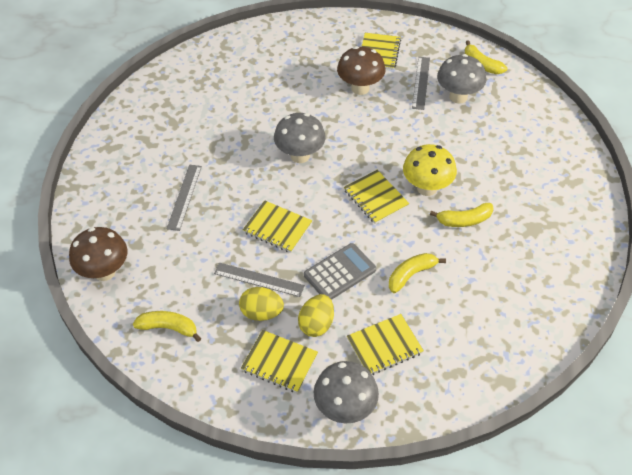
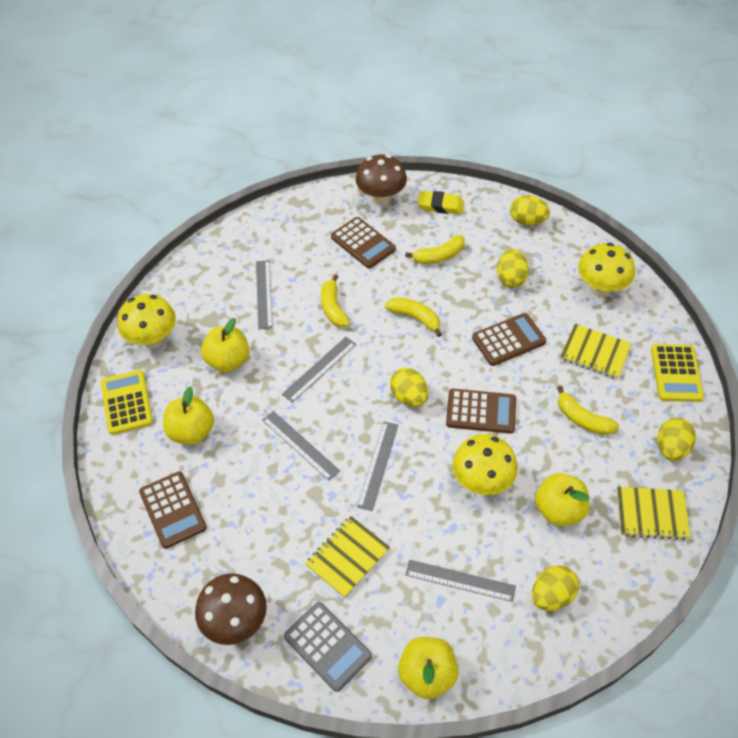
brown calculator: 0 -> 4
grey mushroom: 3 -> 0
grey ruler: 3 -> 5
yellow apple: 0 -> 4
yellow calculator: 0 -> 2
yellow egg: 2 -> 5
yellow eraser: 0 -> 1
yellow mushroom: 1 -> 3
yellow notebook: 5 -> 3

